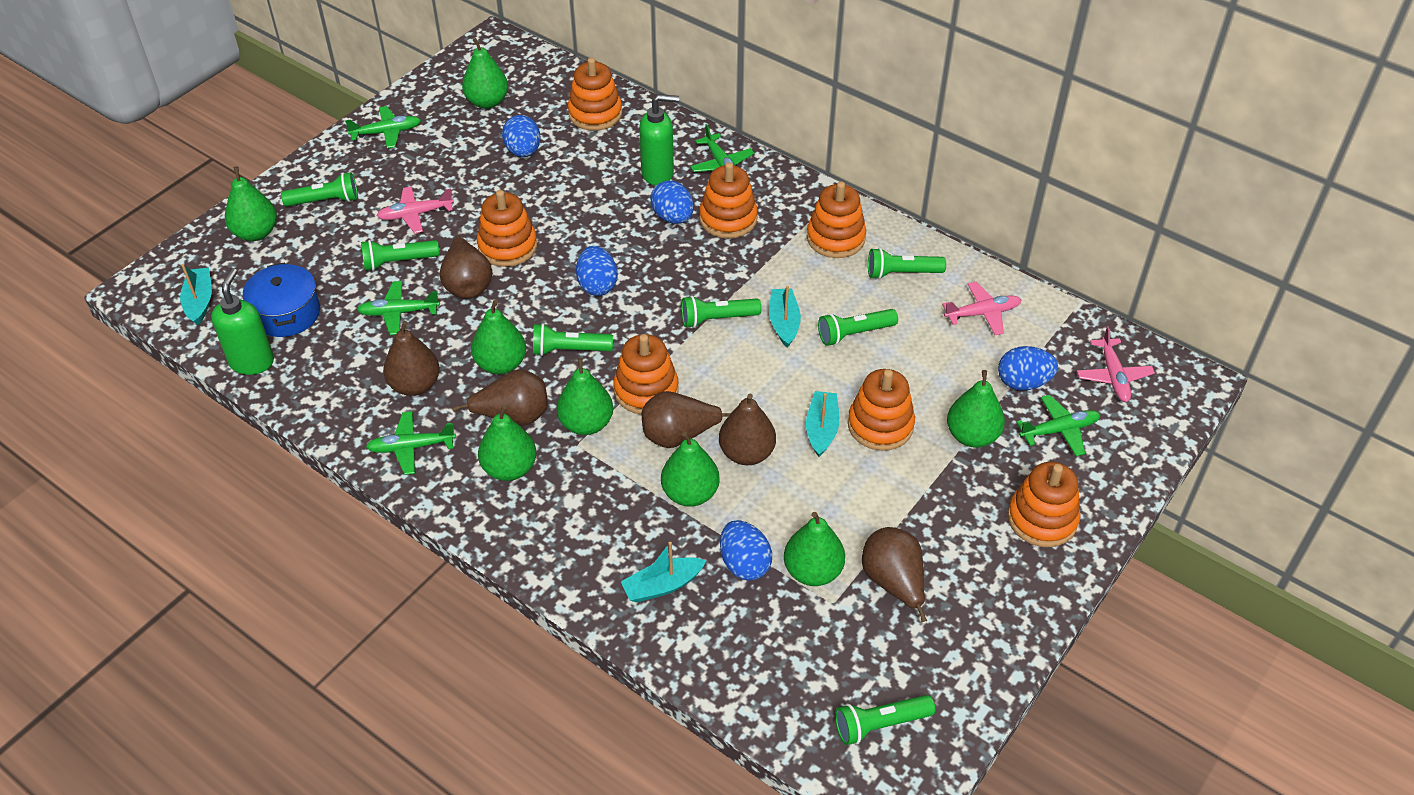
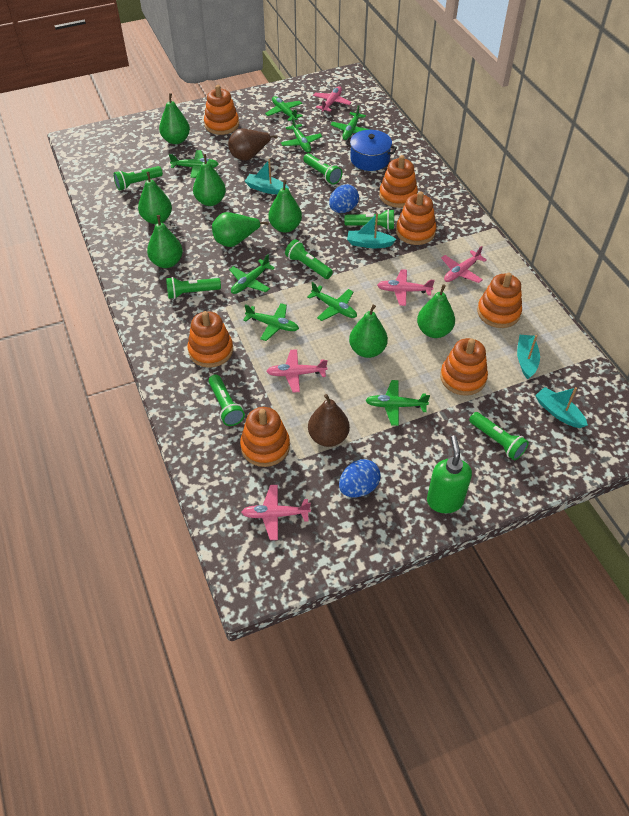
blue egg: 5 -> 2
brown pear: 6 -> 2
green plane: 5 -> 8
green soap dispenser: 2 -> 1
pink plane: 3 -> 5

